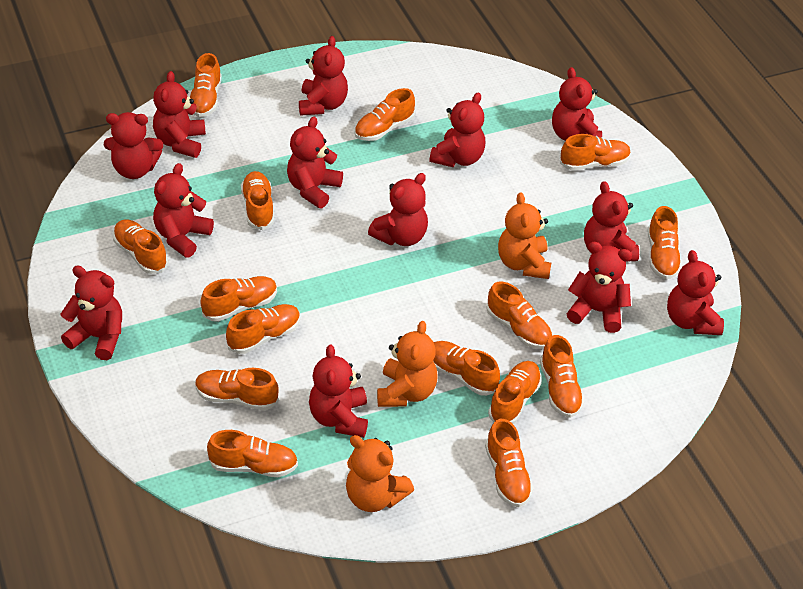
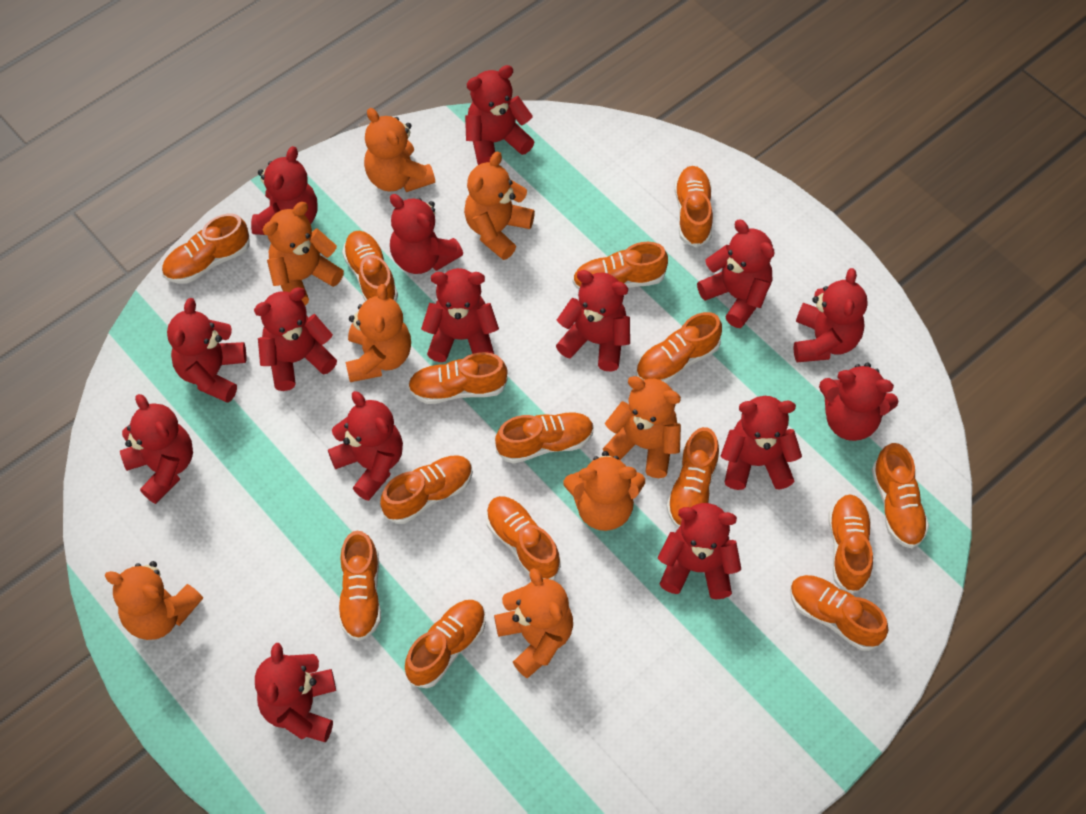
orange teddy bear: 3 -> 8
red teddy bear: 13 -> 15

